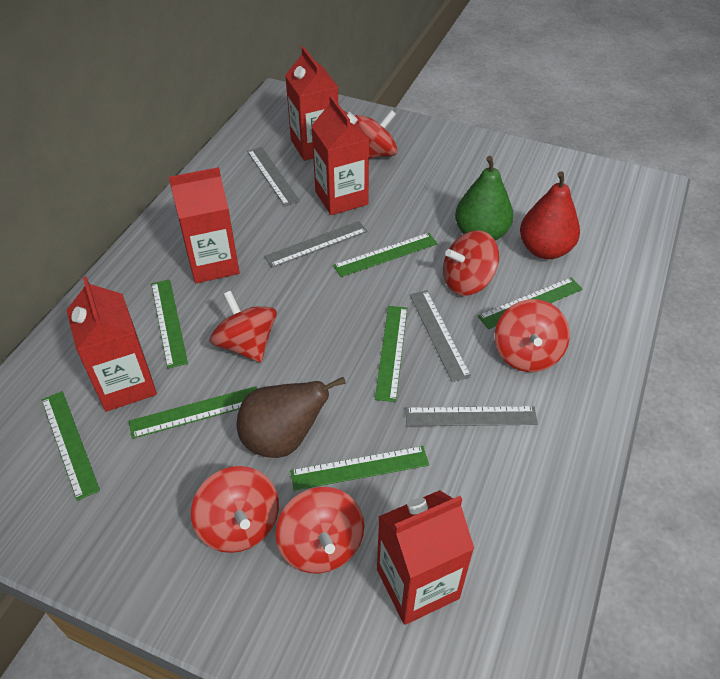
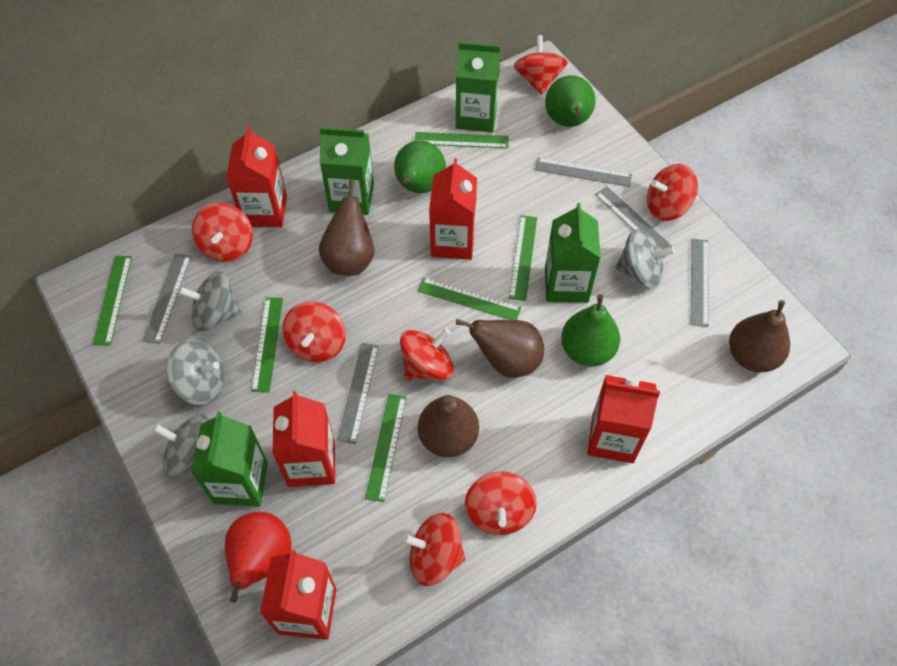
brown pear: 1 -> 4
green carton: 0 -> 4
green pear: 1 -> 3
green ruler: 7 -> 6
grey ruler: 4 -> 5
grey spinning top: 0 -> 4
red spinning top: 6 -> 7

